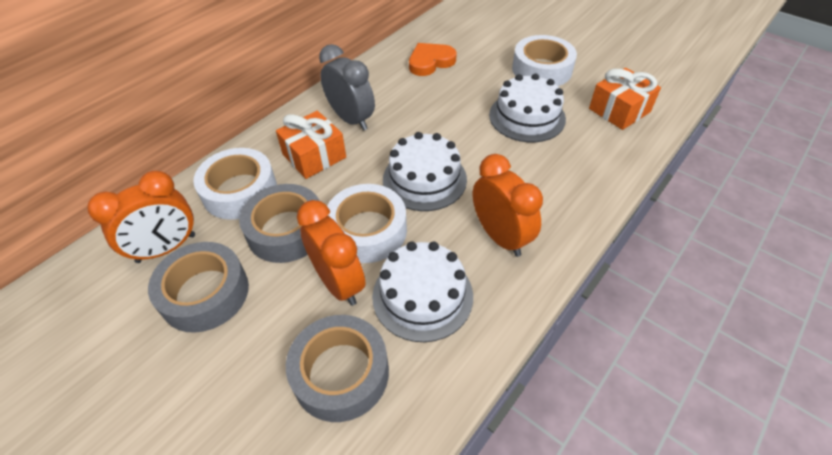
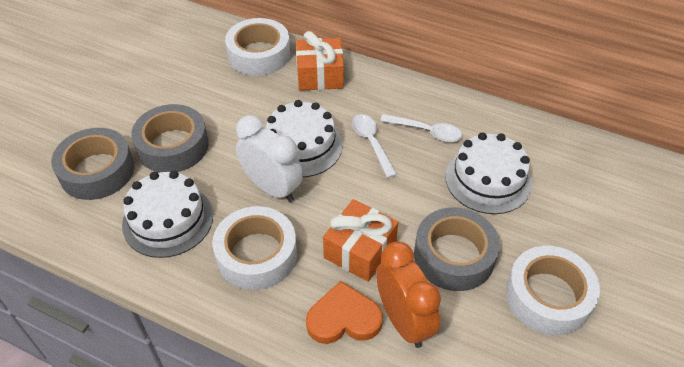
grey clock: 1 -> 0
orange clock: 3 -> 1
white clock: 0 -> 1
white spoon: 0 -> 2

